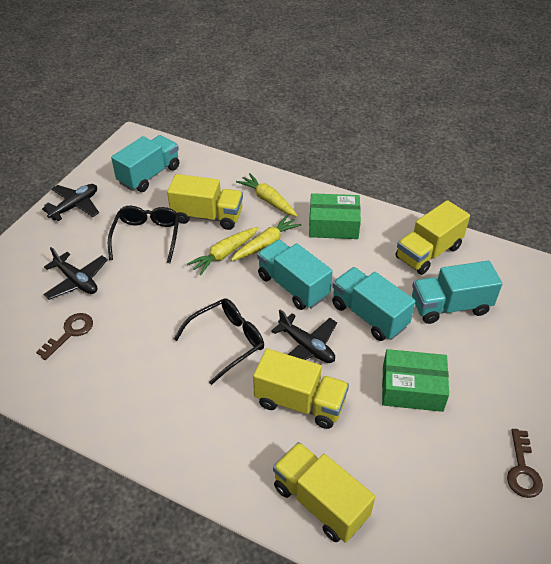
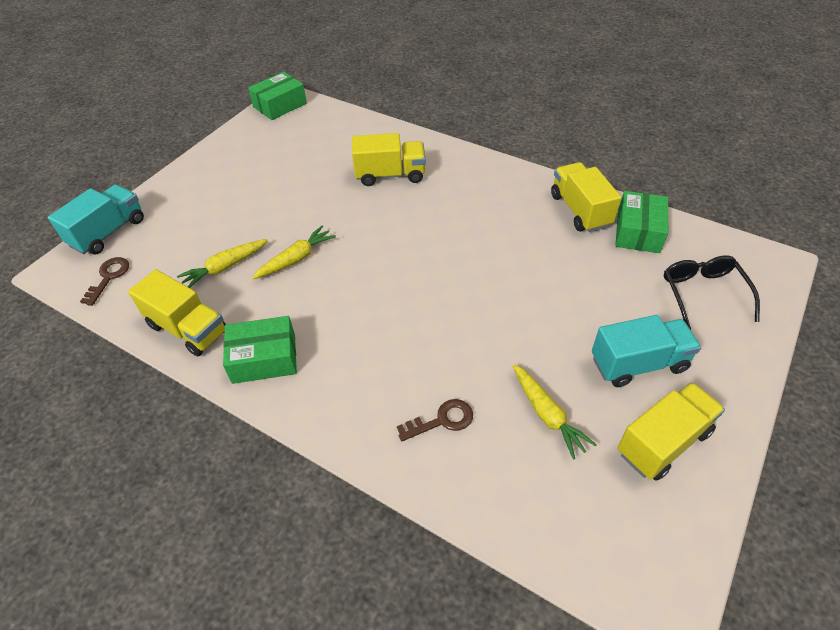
black glasses: 2 -> 1
black plane: 3 -> 0
green box: 2 -> 3
turquoise truck: 4 -> 2

